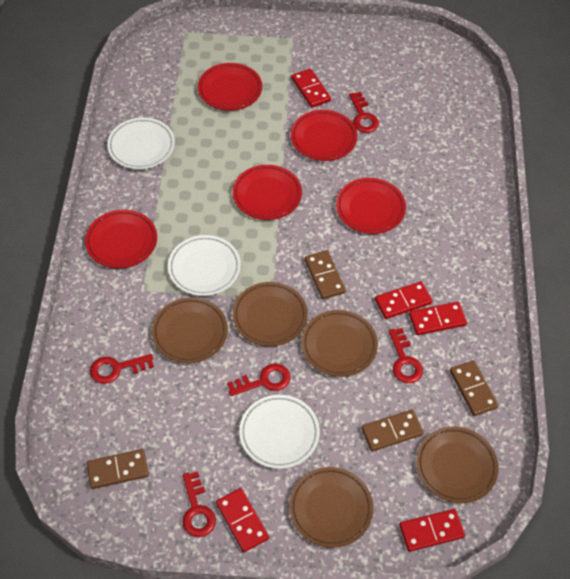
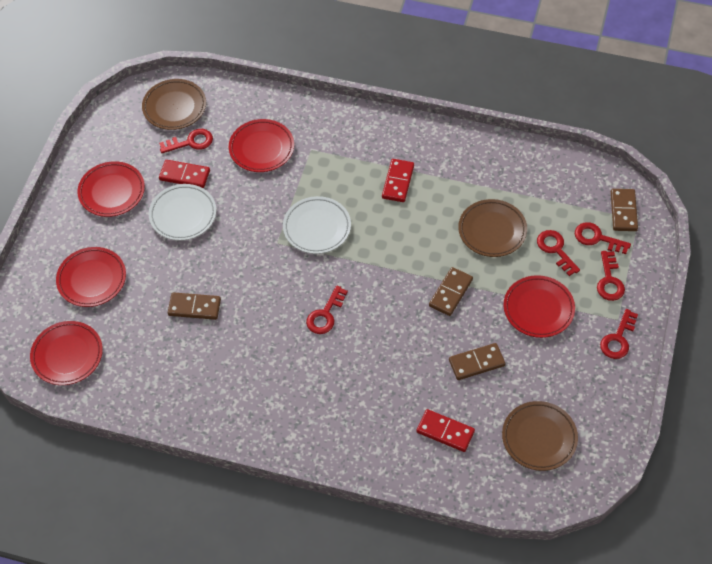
brown plate: 5 -> 3
red domino: 5 -> 3
red key: 5 -> 6
white plate: 3 -> 2

